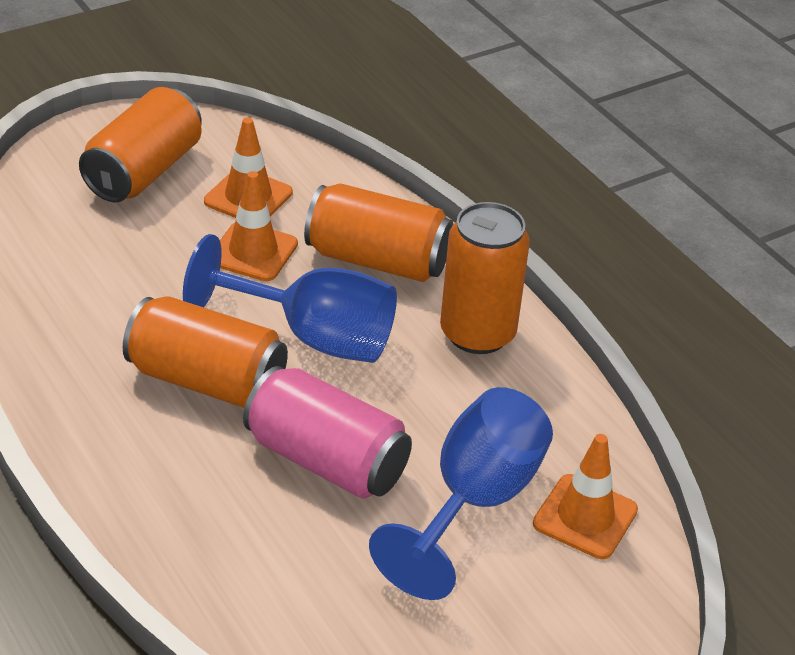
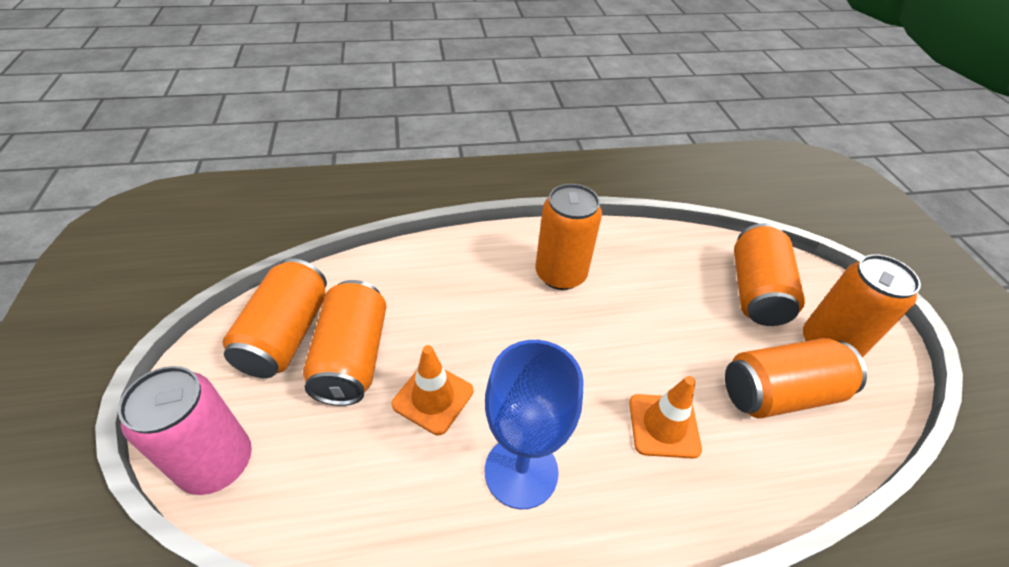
blue goblet: 2 -> 1
orange can: 4 -> 6
orange traffic cone: 3 -> 2

